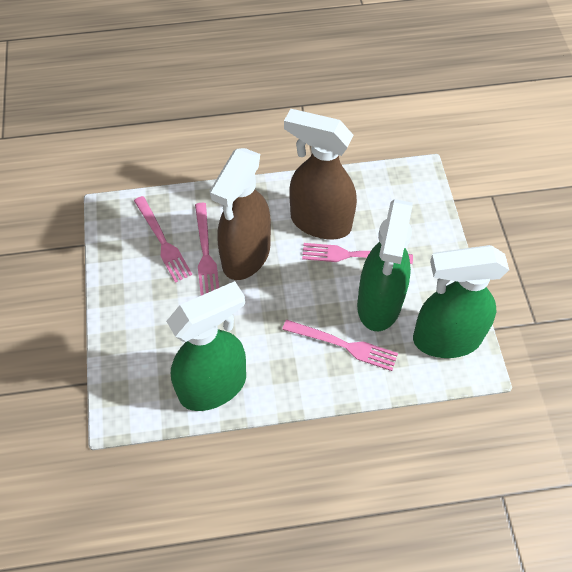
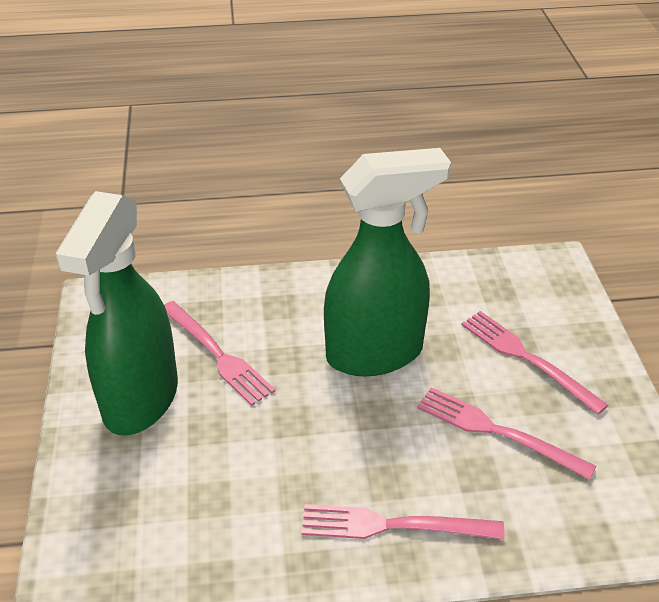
brown spray bottle: 2 -> 0
green spray bottle: 3 -> 2

